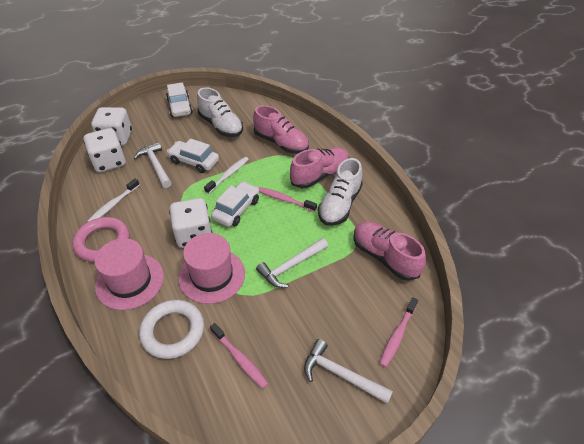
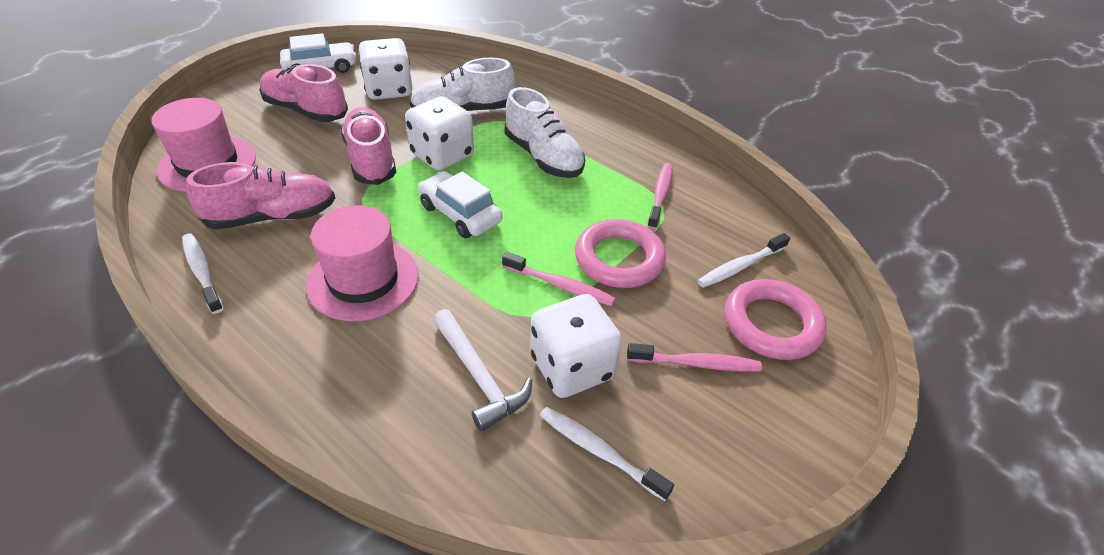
pink ring: 1 -> 2
white car: 3 -> 2
white hammer: 3 -> 1
white ring: 1 -> 0
white toothbrush: 2 -> 3

